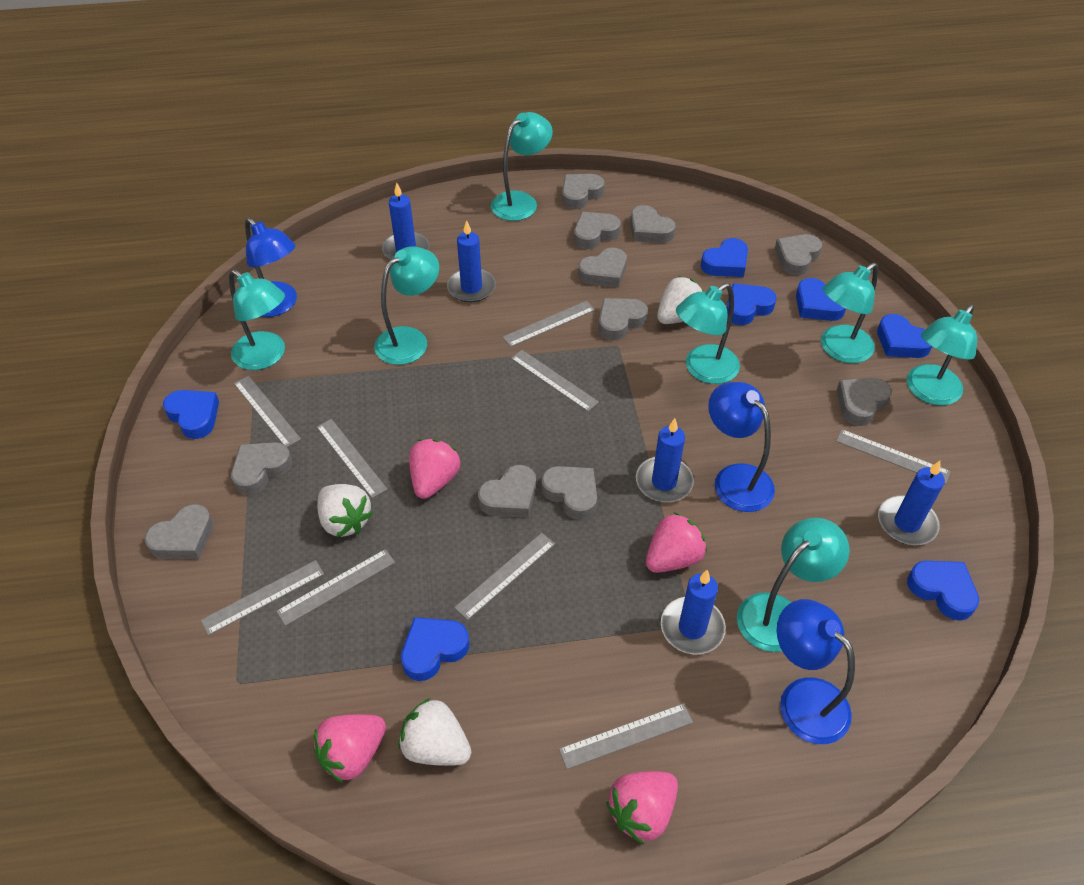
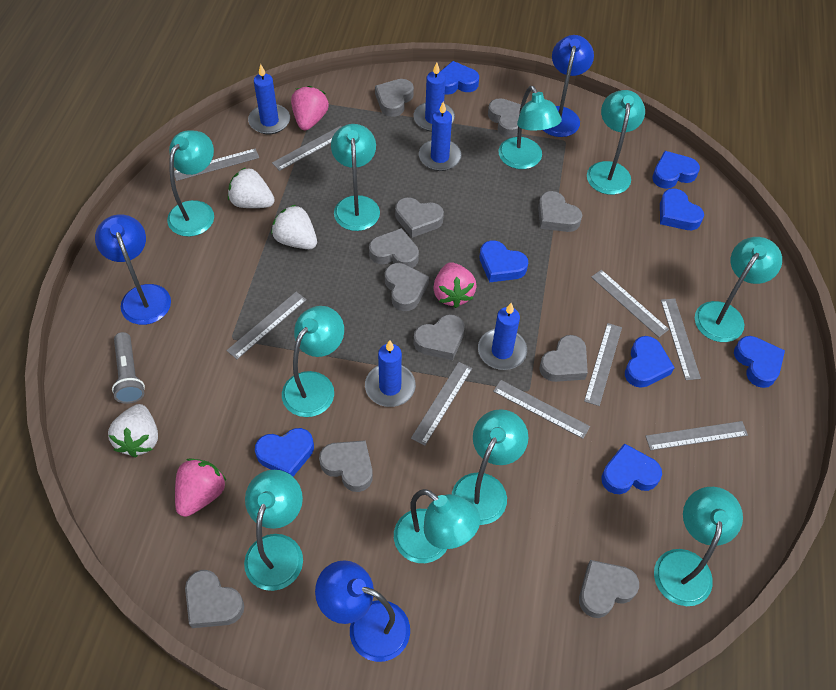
blue heart: 7 -> 8
grey flashlight: 0 -> 1
pink strawberry: 4 -> 3
turquoise lamp: 7 -> 10

